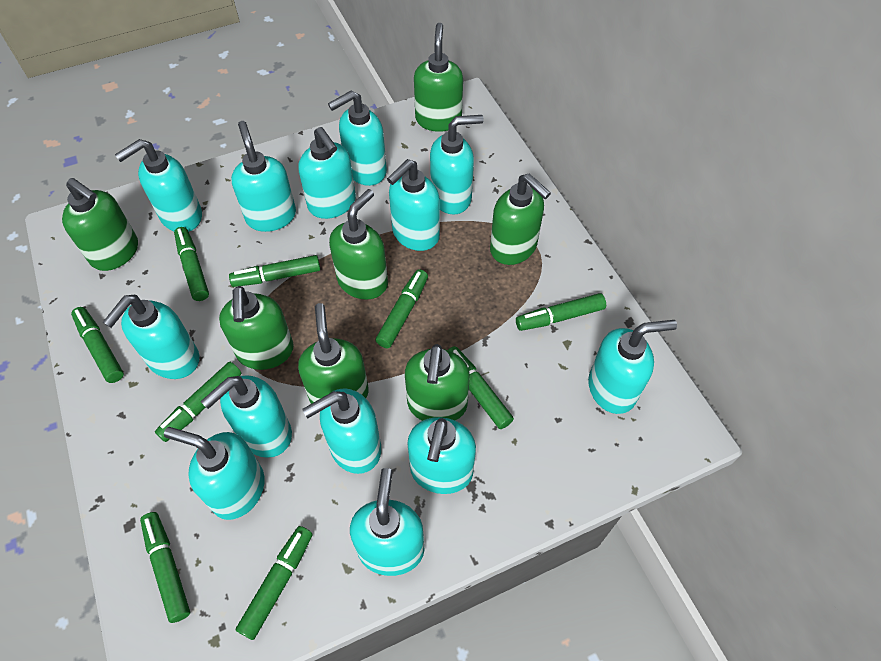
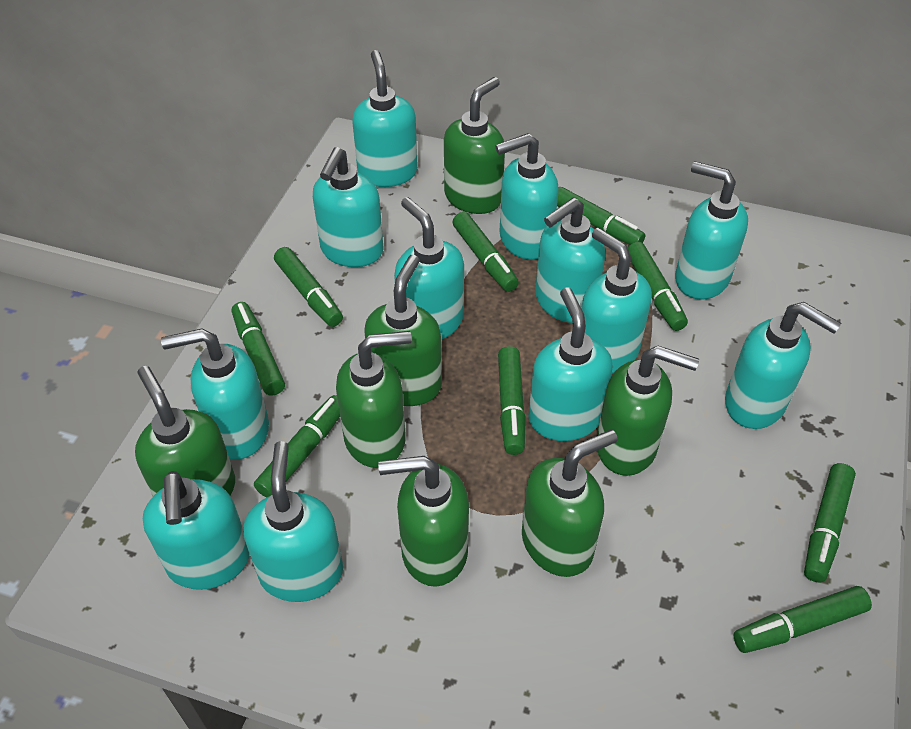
turquoise soap dispenser: 13 -> 12

